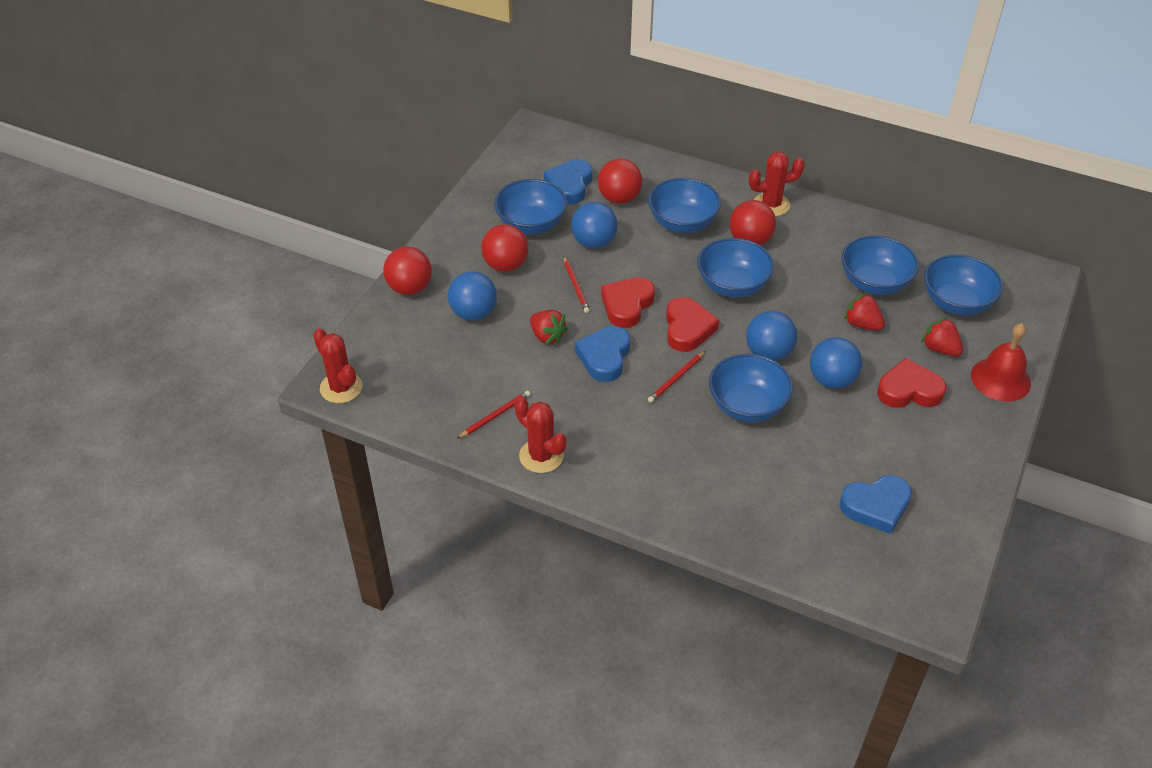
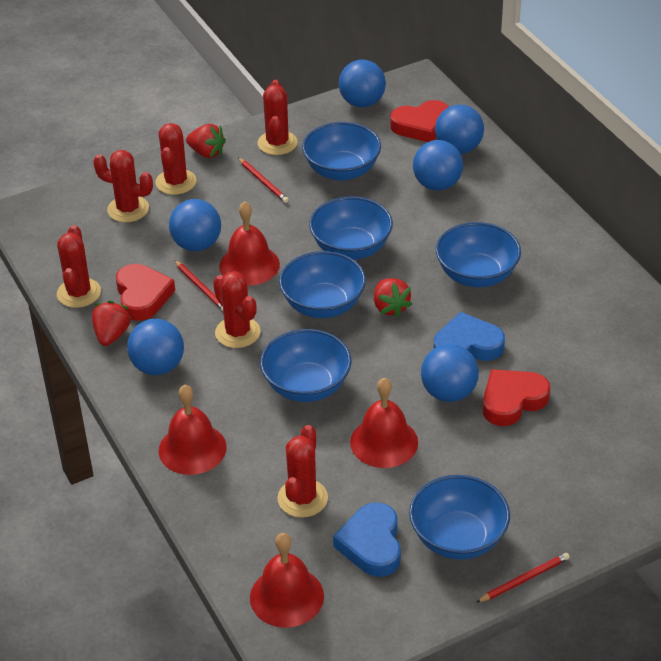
blue ball: 4 -> 6
blue heart: 3 -> 2
red ball: 4 -> 0
red bell: 1 -> 4
red cactus: 3 -> 6

